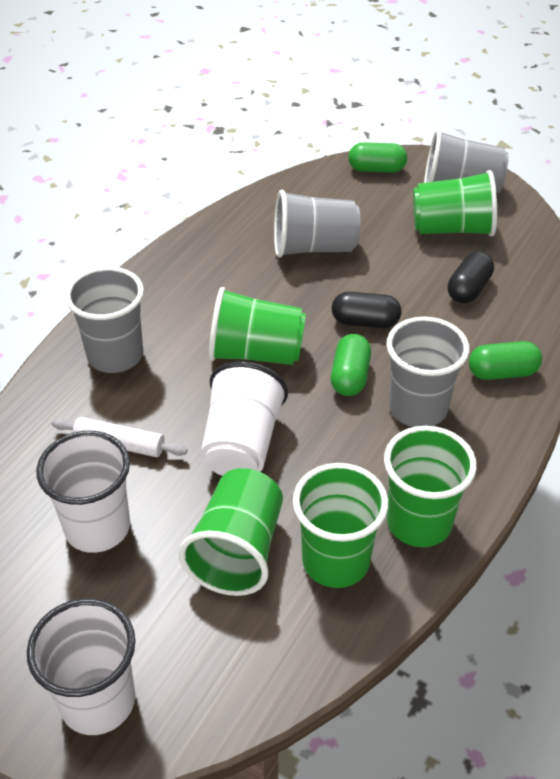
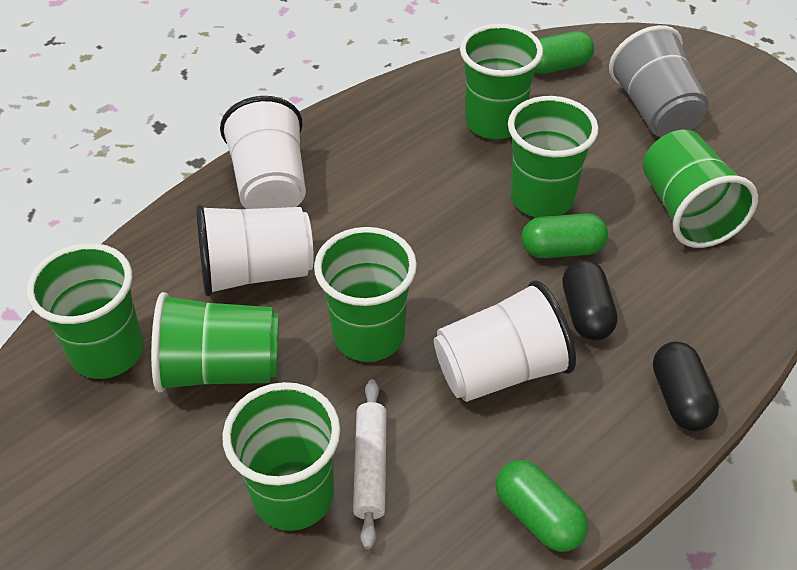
green cup: 5 -> 7
grey cup: 4 -> 1

